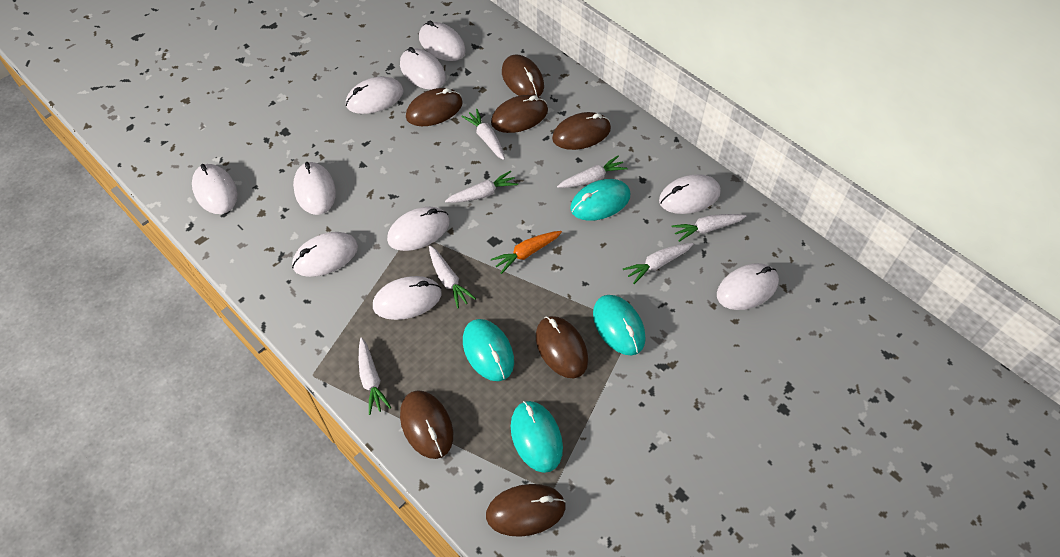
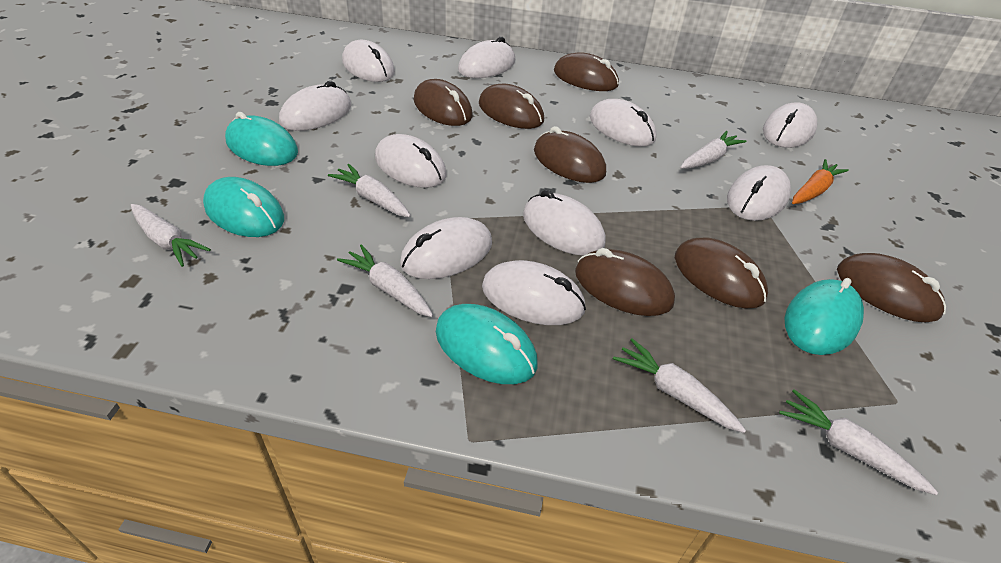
white carrot: 7 -> 6

